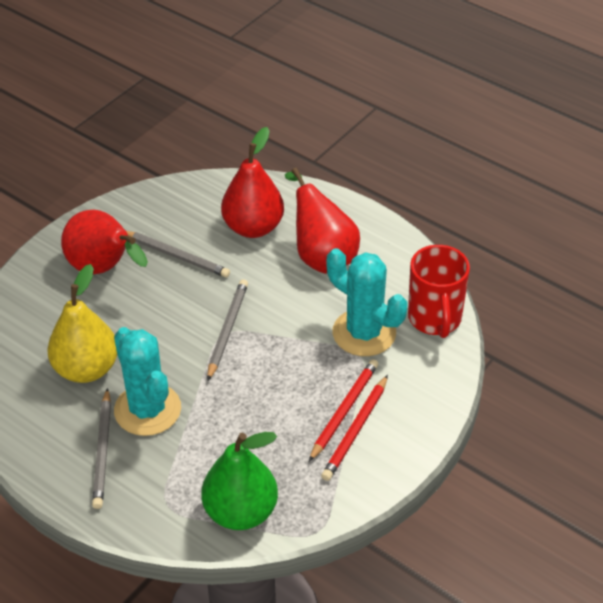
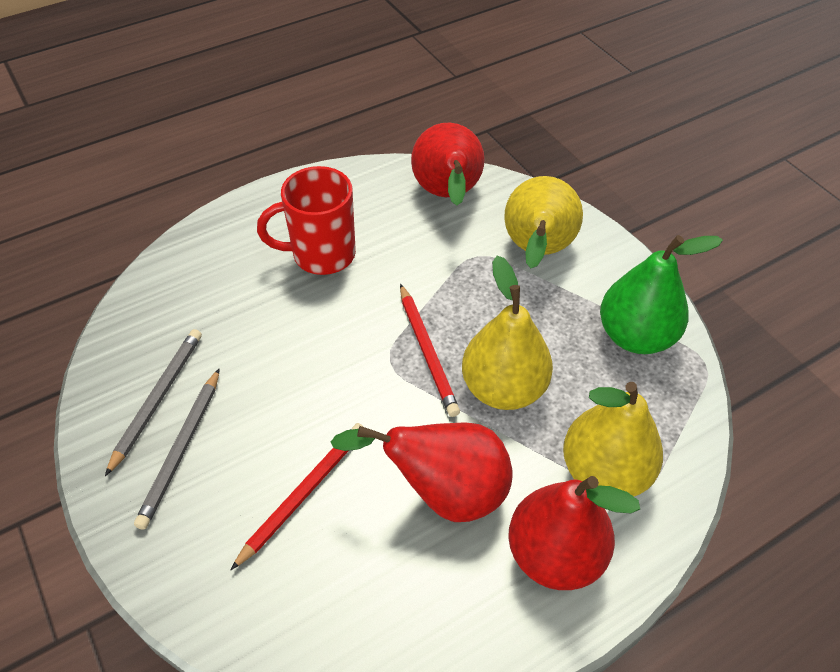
grey pencil: 3 -> 2
turquoise cactus: 2 -> 0
yellow pear: 1 -> 3

